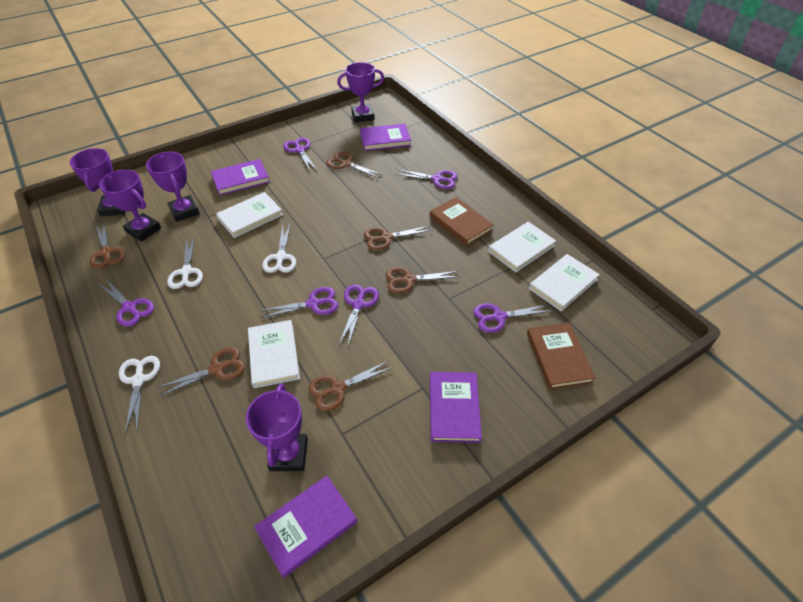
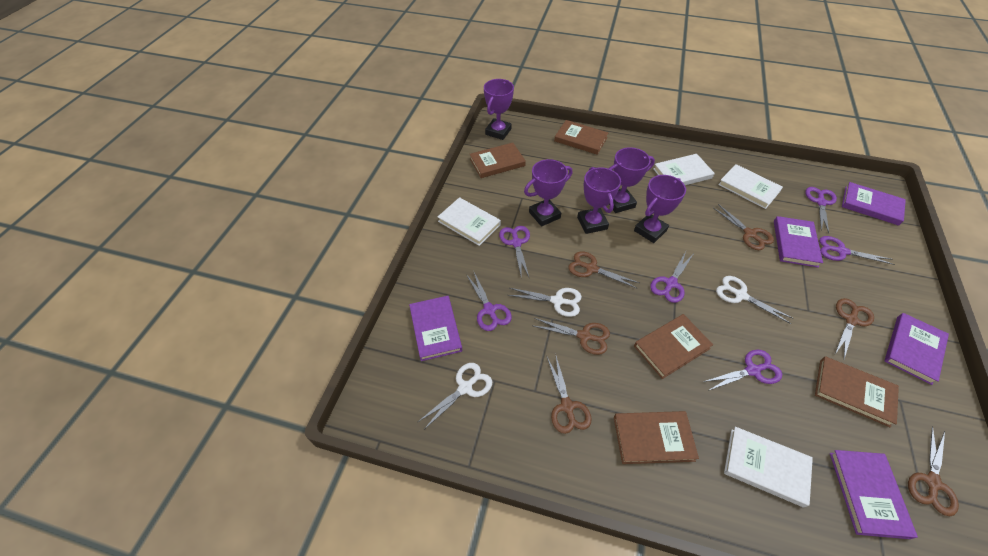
brown book: 2 -> 5
purple book: 4 -> 5

